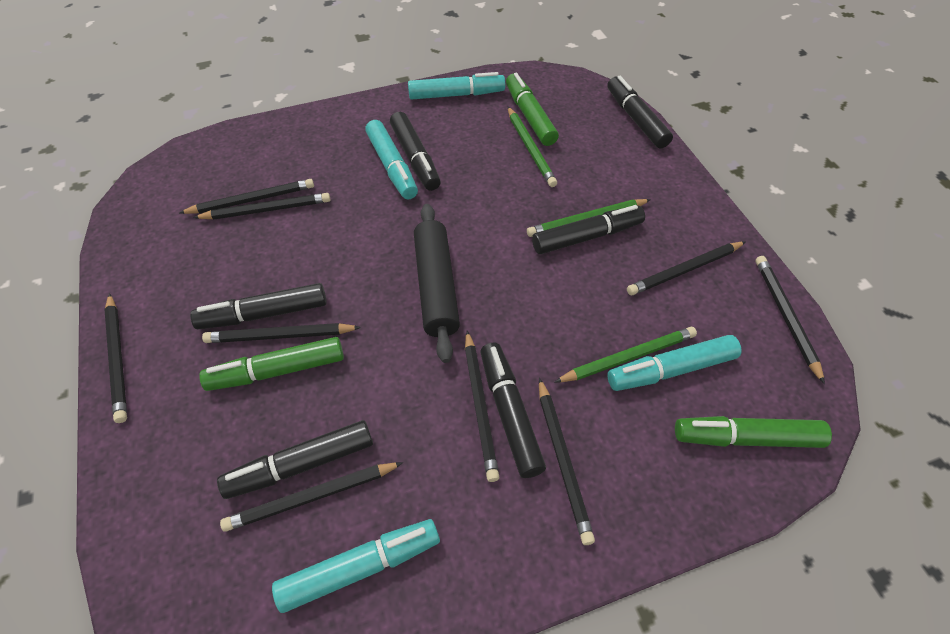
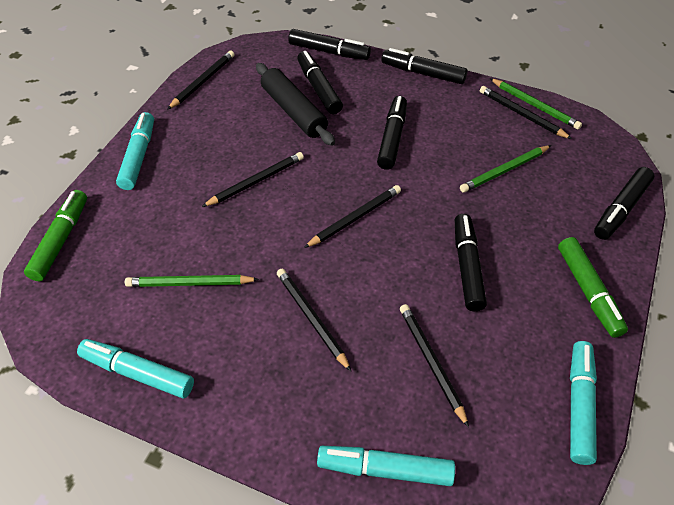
black pencil: 9 -> 6
green marker: 3 -> 2

